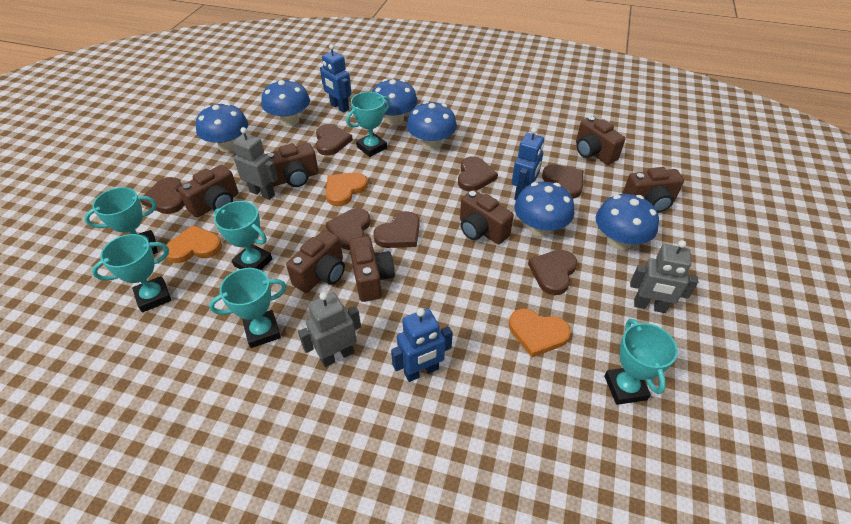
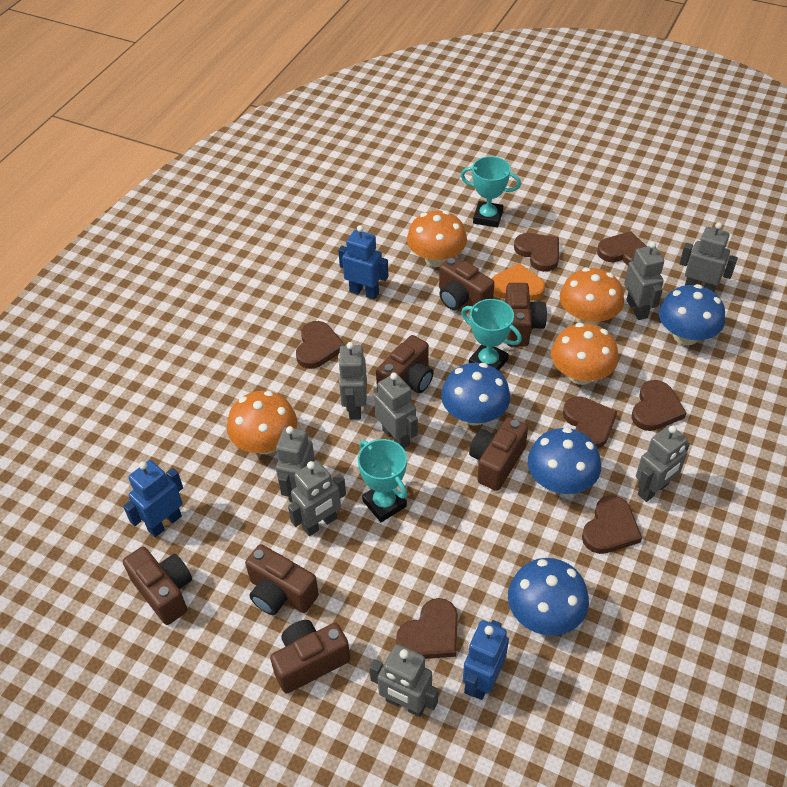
blue mushroom: 6 -> 4
grey robot: 3 -> 8
orange heart: 3 -> 1
orange mushroom: 0 -> 4
turquoise trophy: 6 -> 3

